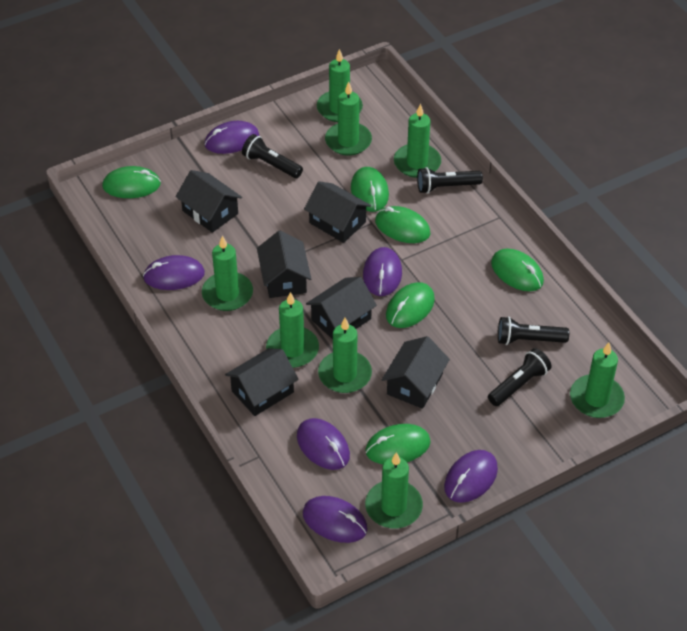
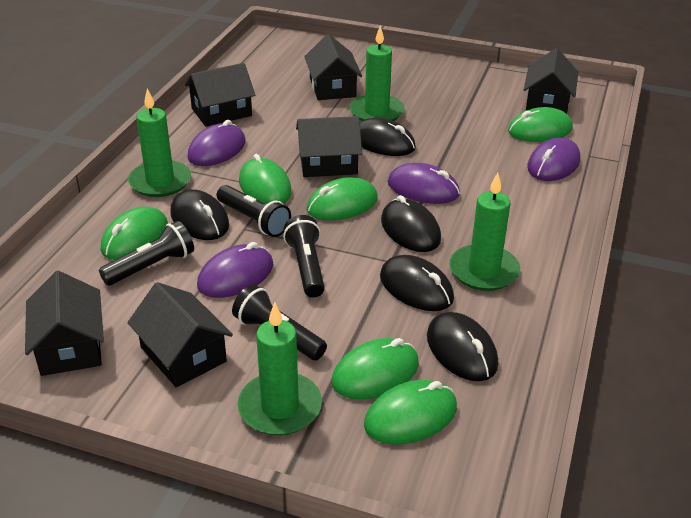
black mouse: 0 -> 5
green candle: 8 -> 4
purple mouse: 6 -> 4

